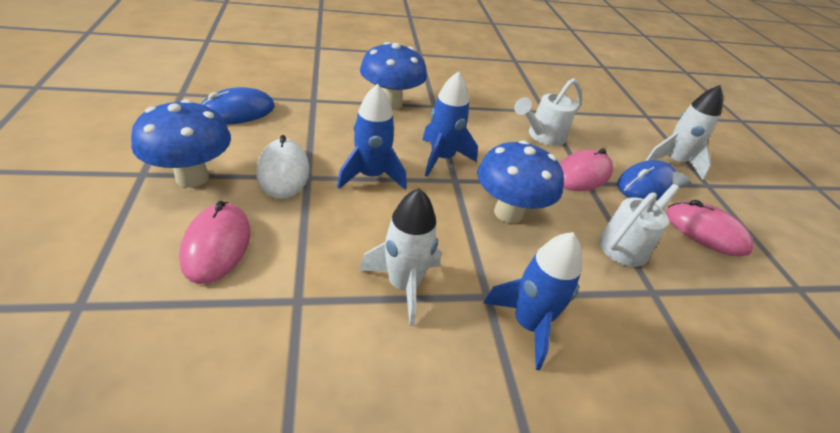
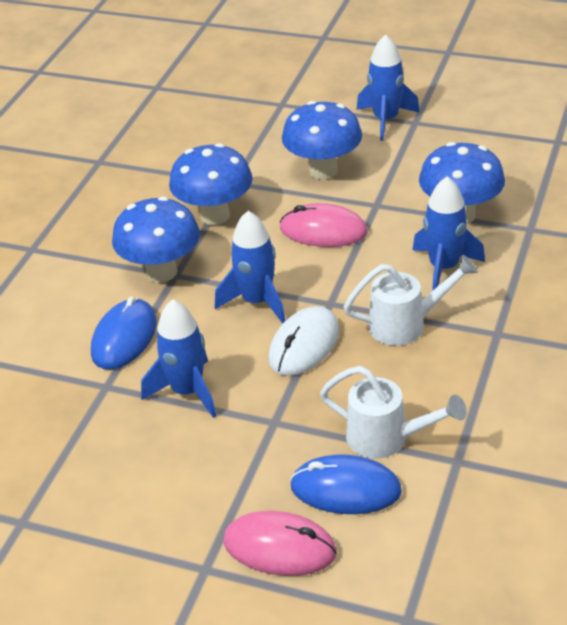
blue mushroom: 3 -> 4
blue rocket: 3 -> 4
pink mouse: 3 -> 2
white rocket: 2 -> 0

